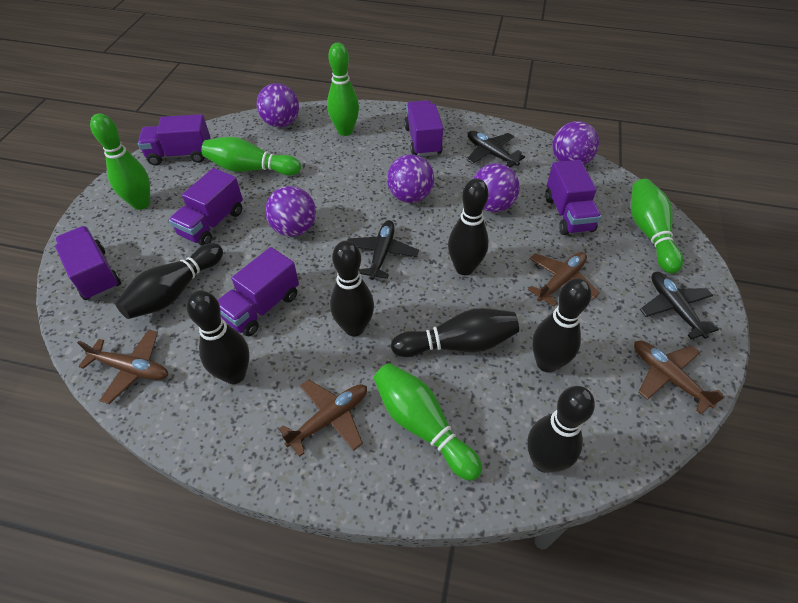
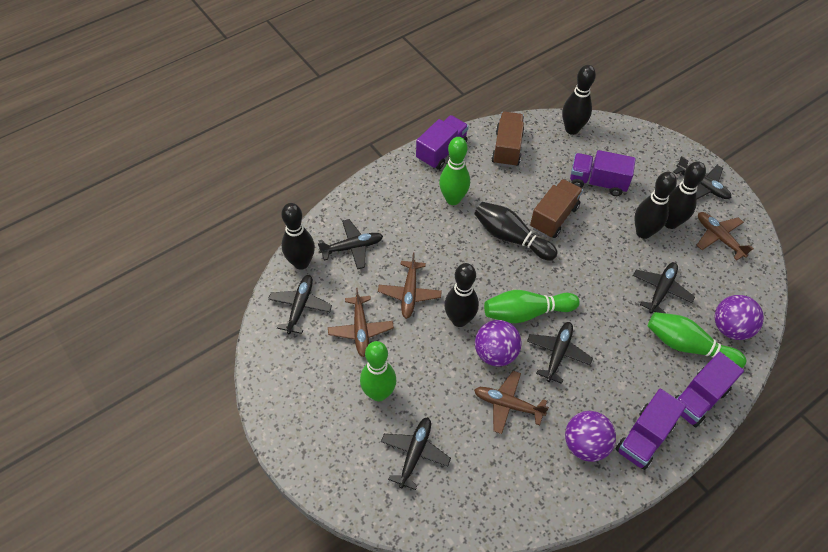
black bowling pin: 7 -> 6
black plane: 3 -> 6
brown truck: 0 -> 2
green bowling pin: 5 -> 4
purple ball: 5 -> 3
purple truck: 6 -> 4

